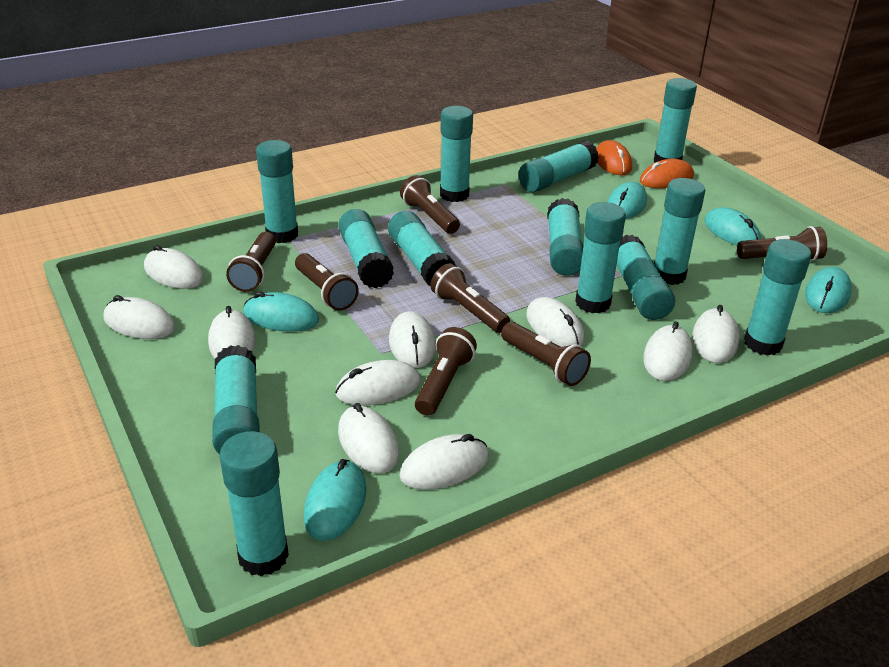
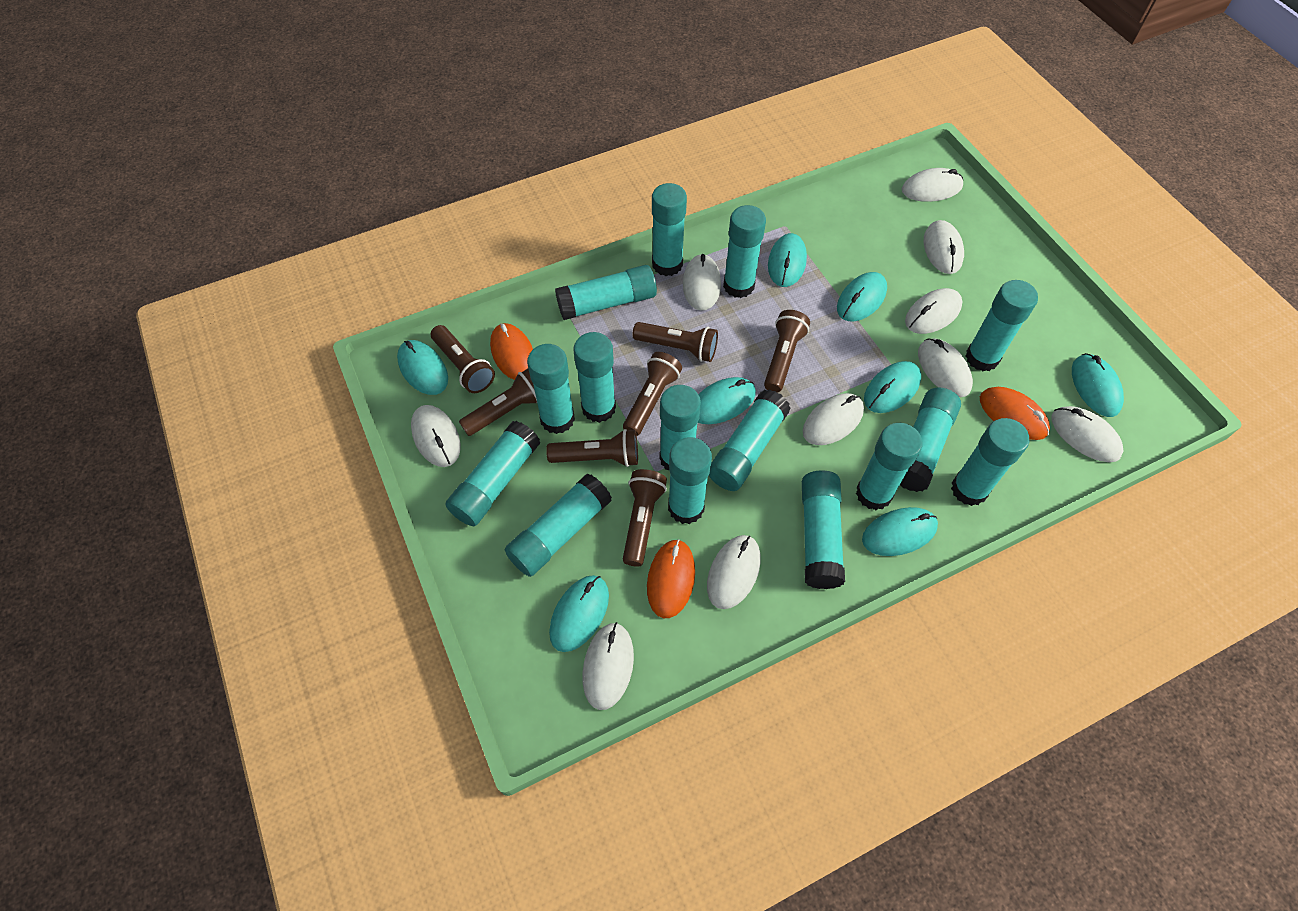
orange mouse: 2 -> 3
turquoise glue stick: 13 -> 15
turquoise mouse: 5 -> 8

